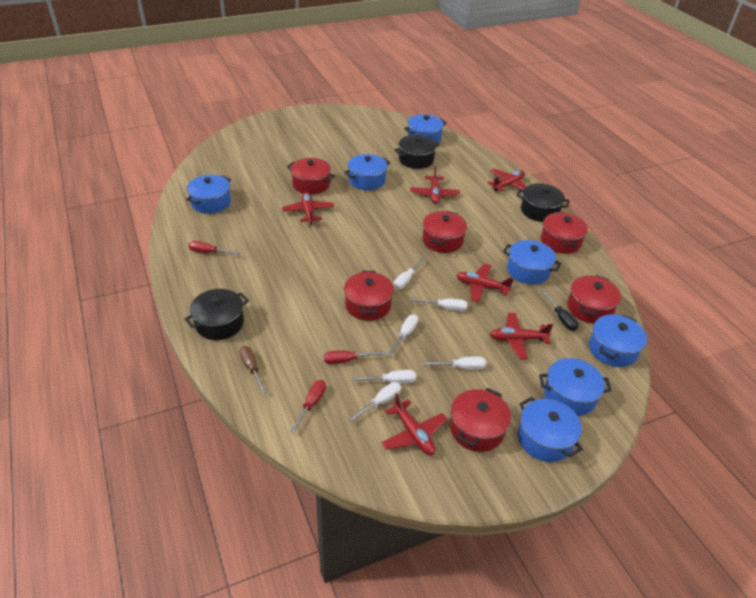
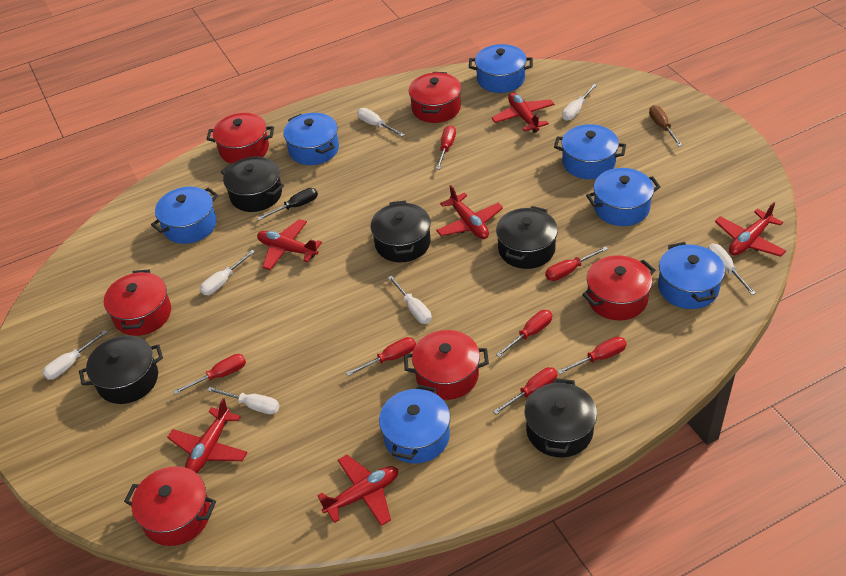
black pot: 3 -> 5
red screwdriver: 3 -> 7
white screwdriver: 6 -> 7

